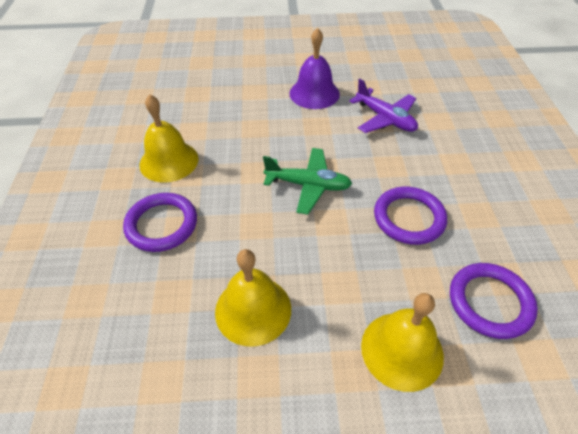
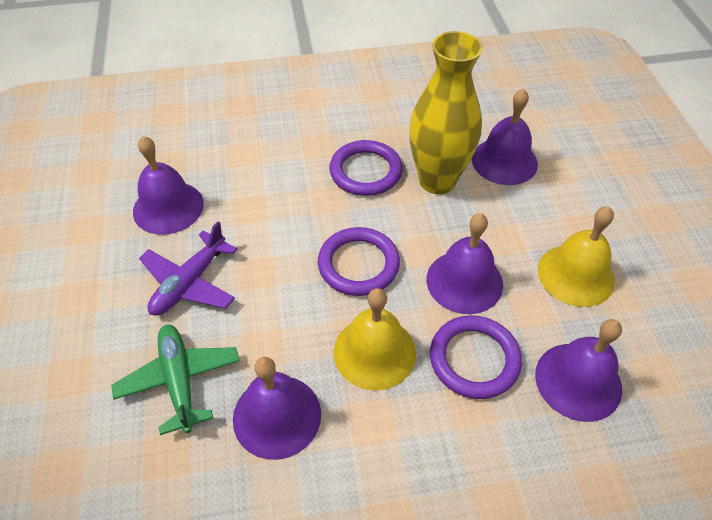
purple bell: 1 -> 5
yellow bell: 3 -> 2
yellow vase: 0 -> 1

